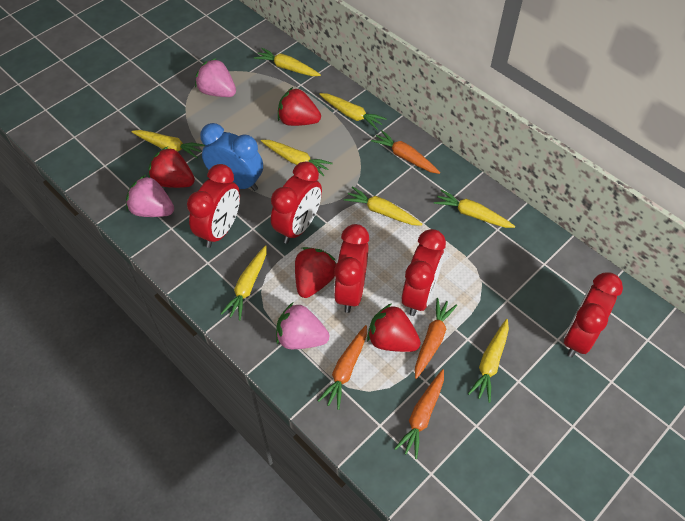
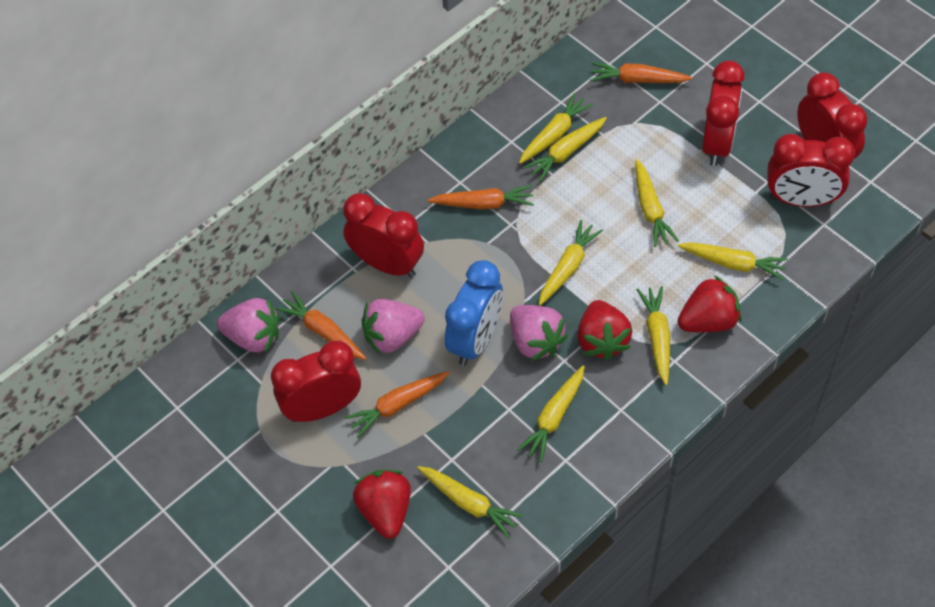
red strawberry: 4 -> 3

